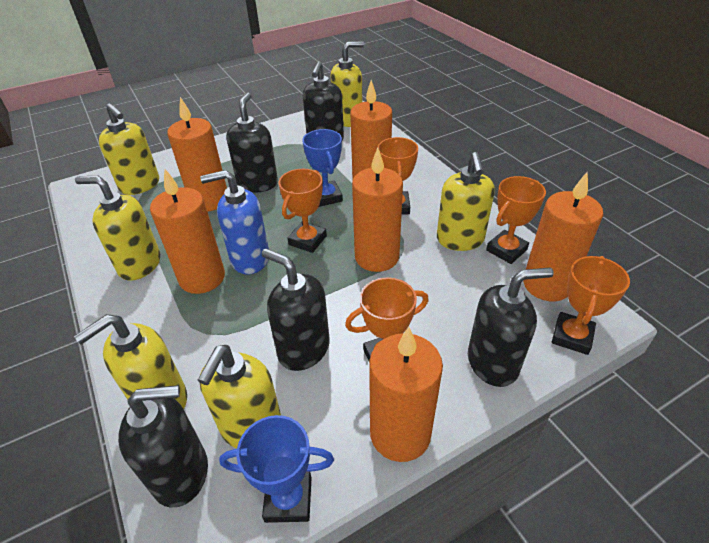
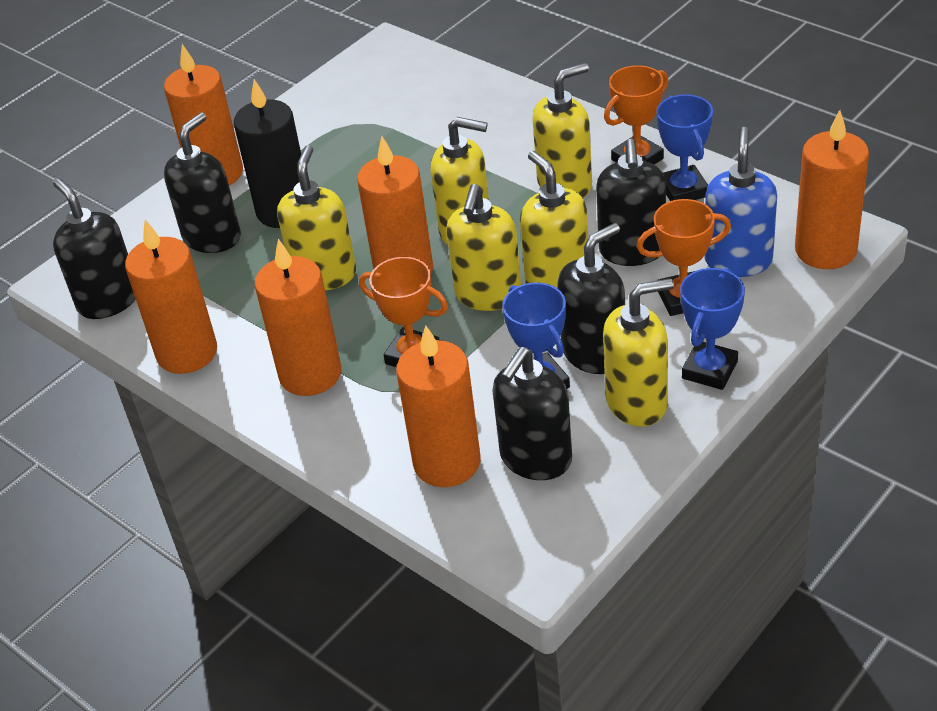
black candle: 0 -> 1
blue trophy: 2 -> 3
orange trophy: 5 -> 3

